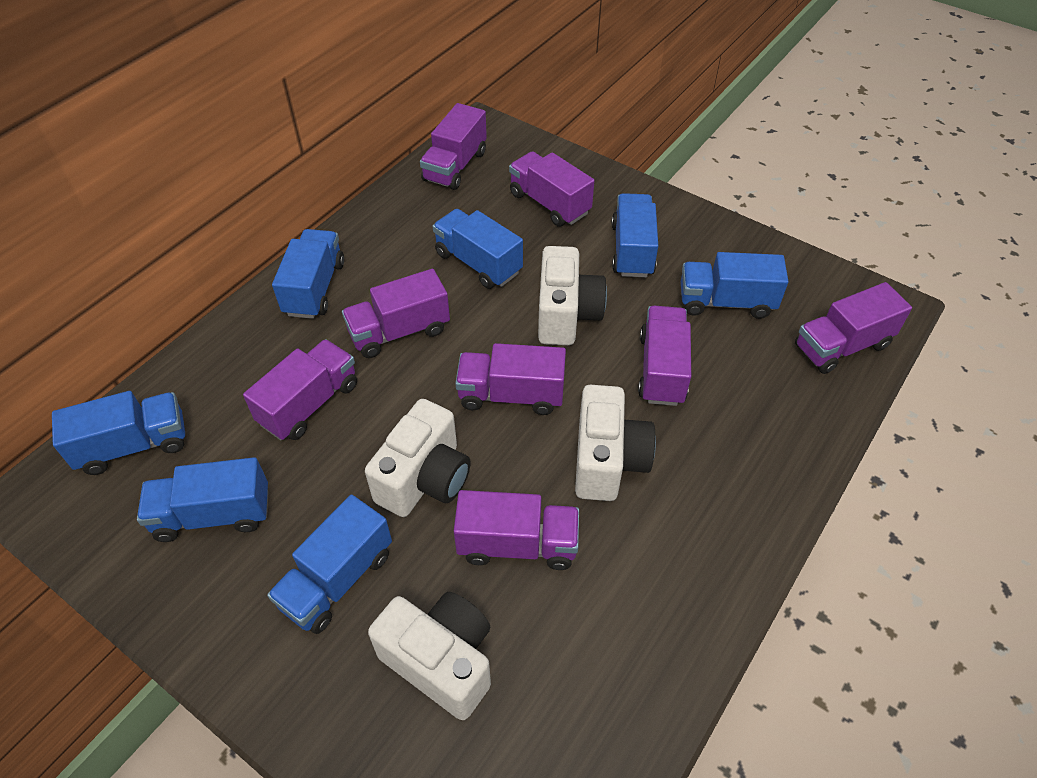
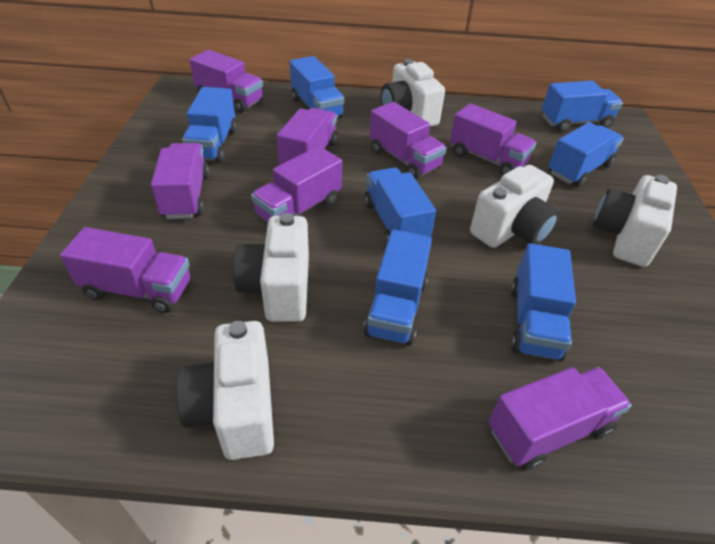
white camera: 4 -> 5

